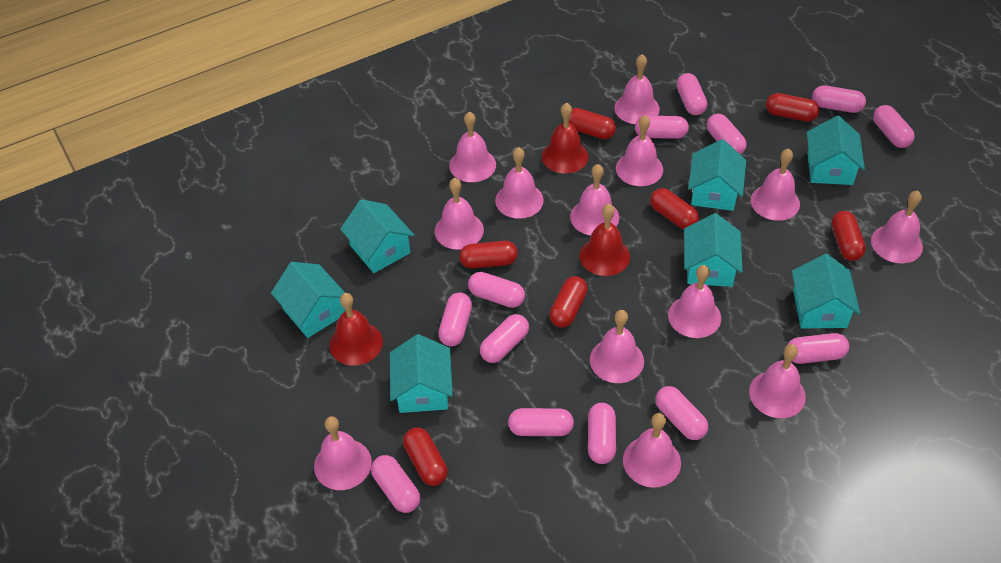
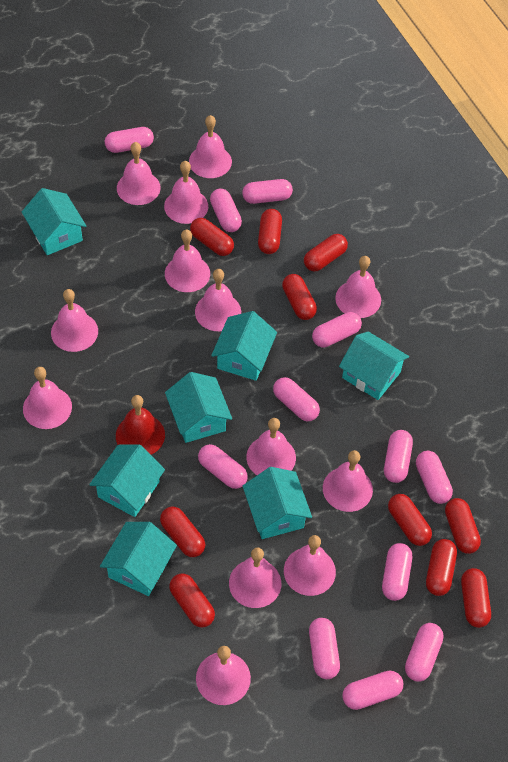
pink capsule: 13 -> 12
red bell: 3 -> 1
red capsule: 7 -> 10

